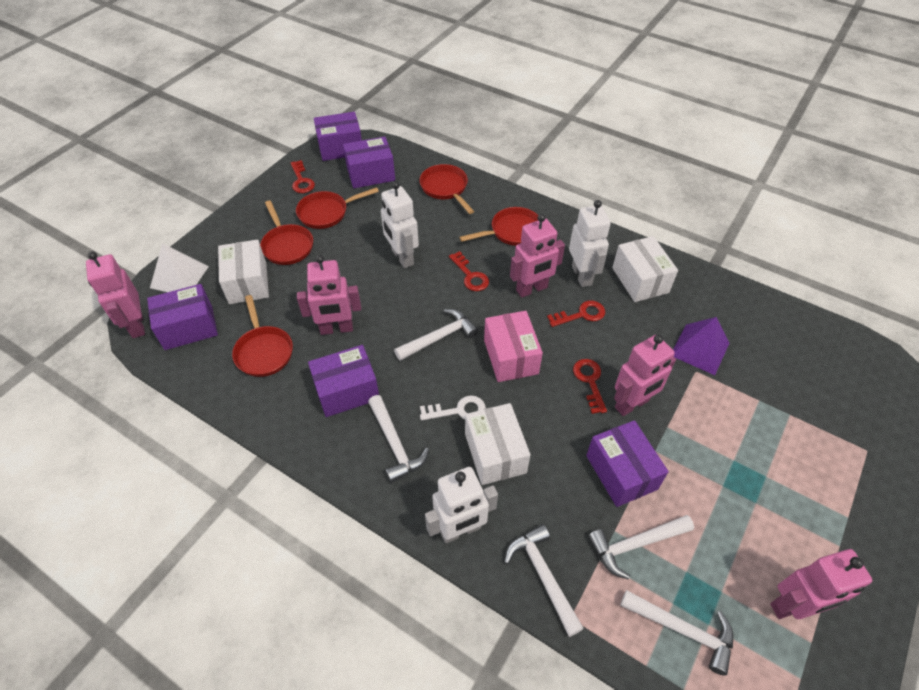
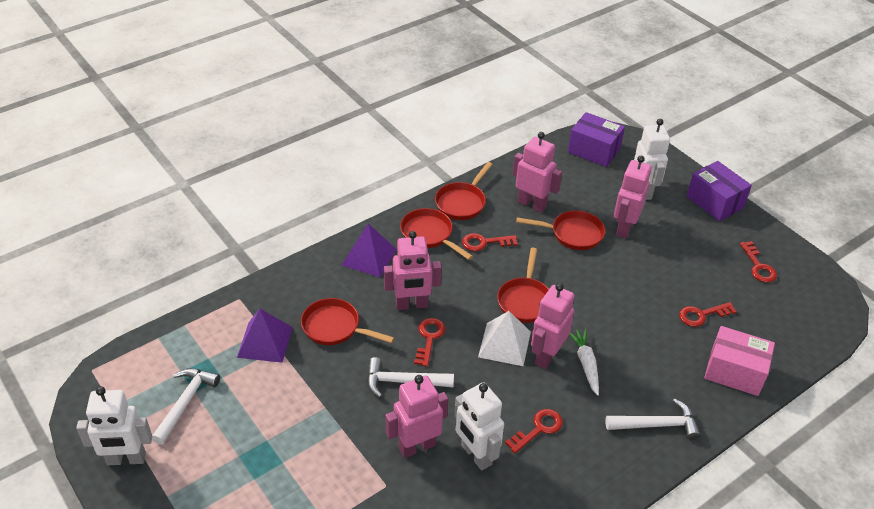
purple box: 5 -> 2
purple pyramid: 1 -> 2
red key: 4 -> 5
white box: 3 -> 0
white carrot: 0 -> 1
white hammer: 5 -> 3
white key: 1 -> 0

